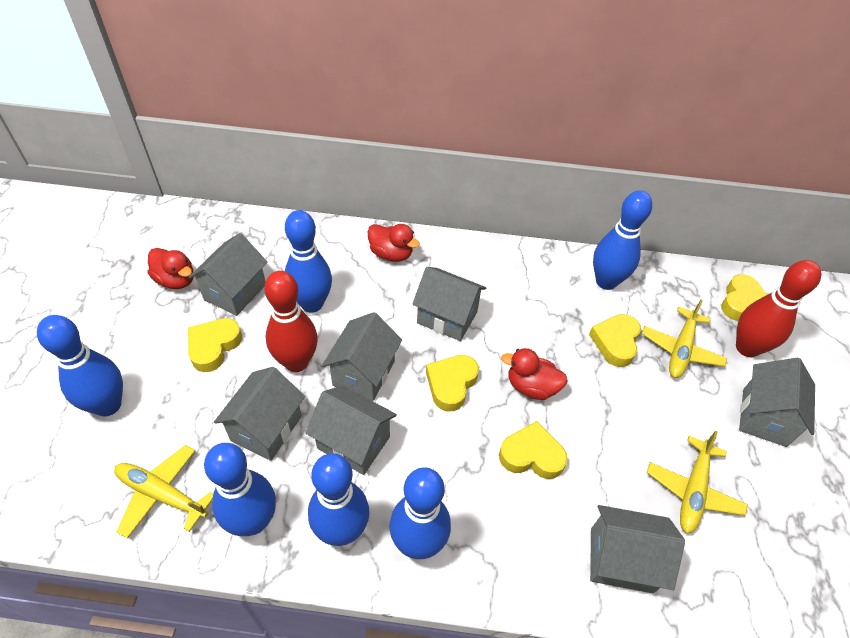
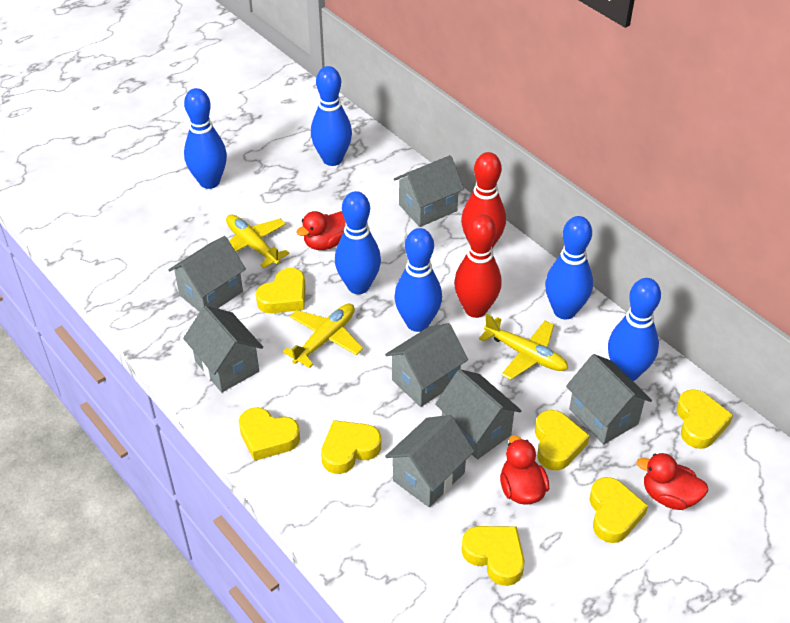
yellow heart: 5 -> 7

